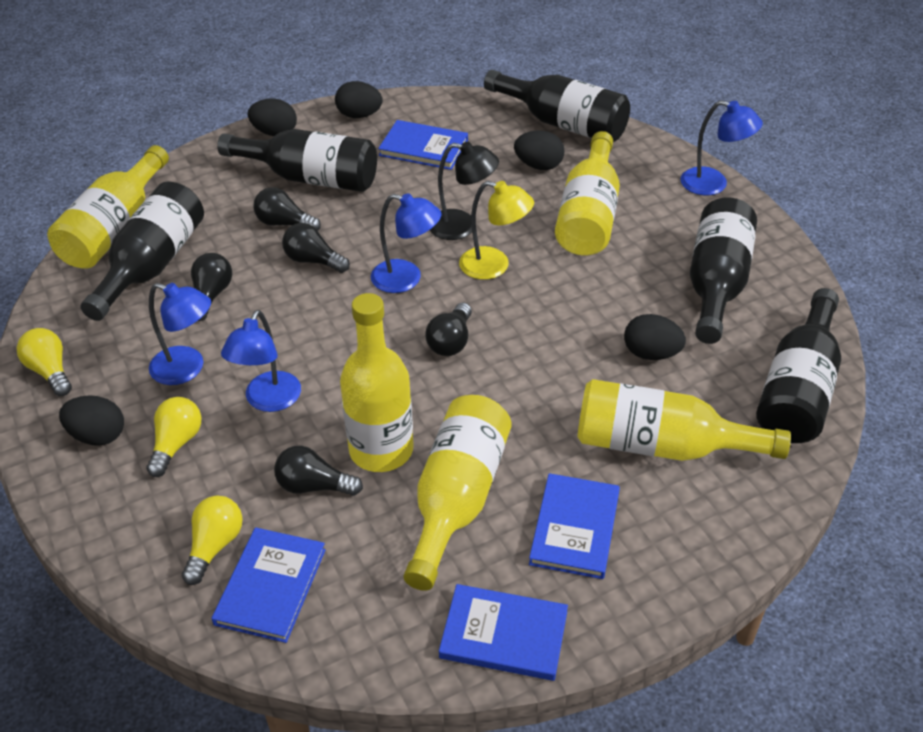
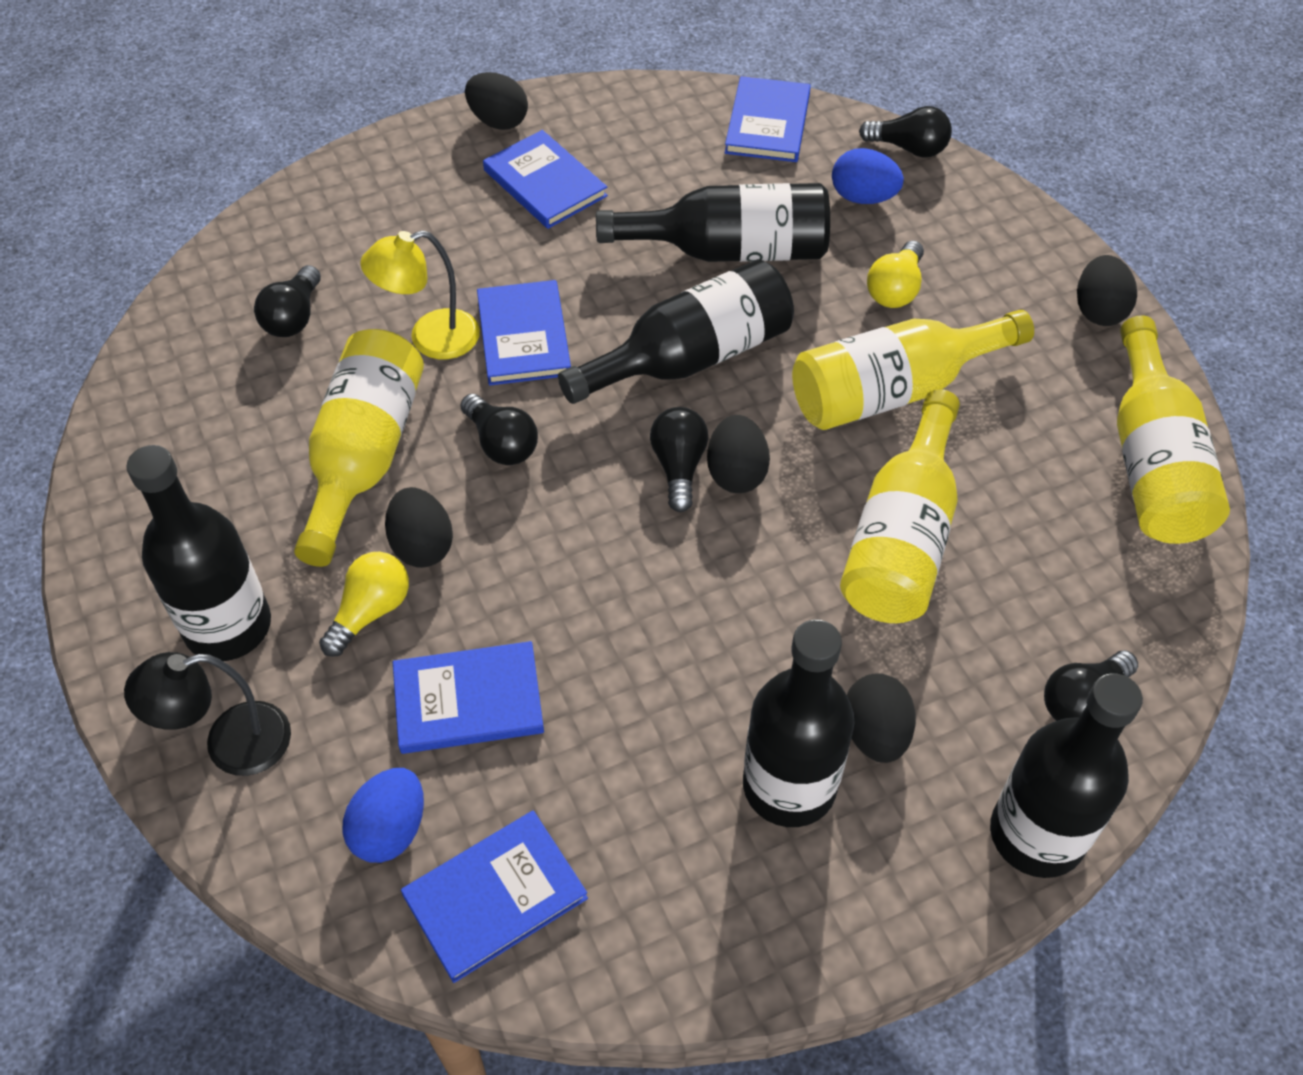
blue book: 4 -> 5
blue egg: 0 -> 2
blue lamp: 4 -> 0
yellow bottle: 5 -> 4
yellow light bulb: 3 -> 2

